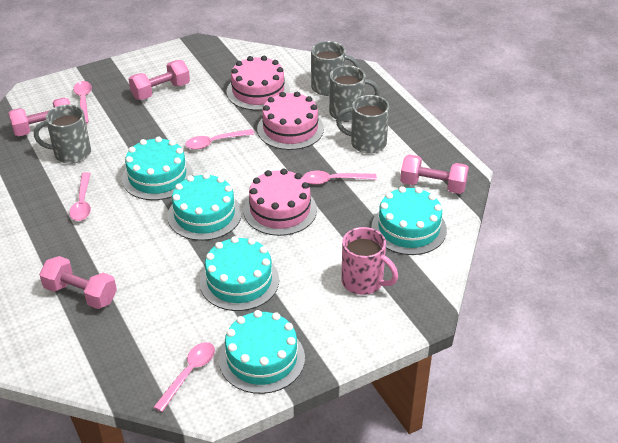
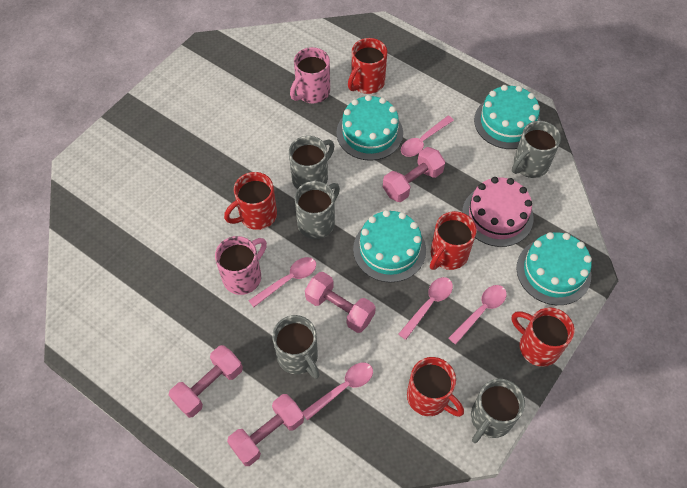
grey mug: 4 -> 5
pink cake: 3 -> 1
pink mug: 1 -> 2
red mug: 0 -> 5
turquoise cake: 5 -> 4

